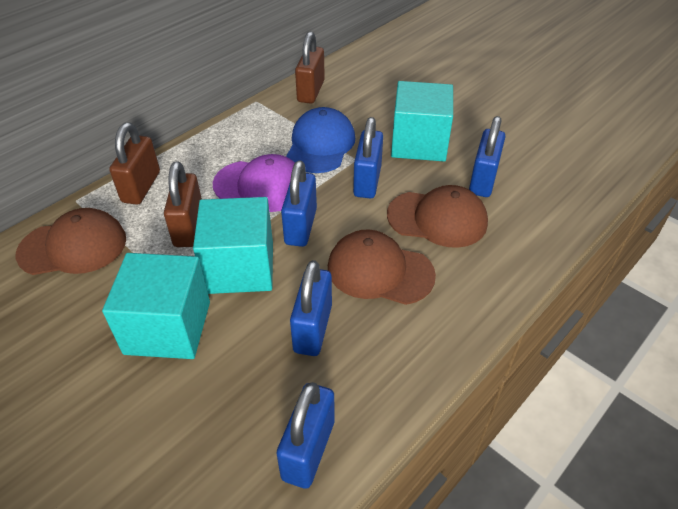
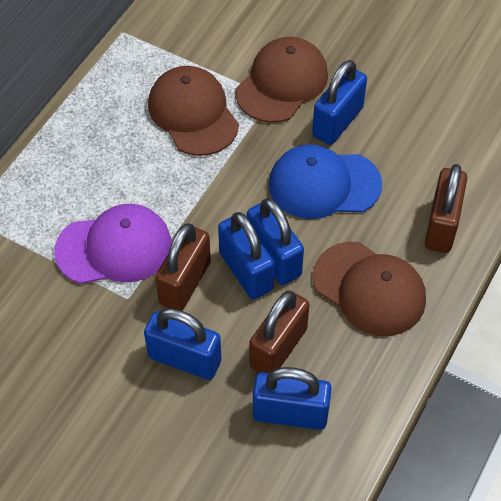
turquoise cube: 3 -> 0

